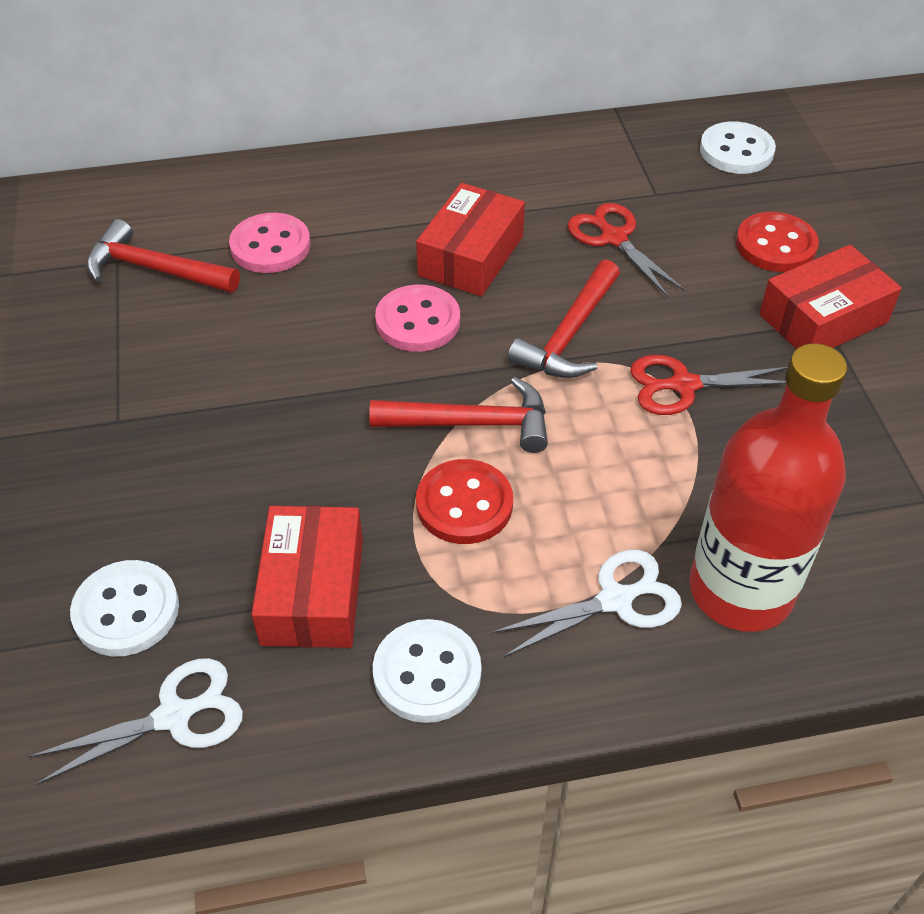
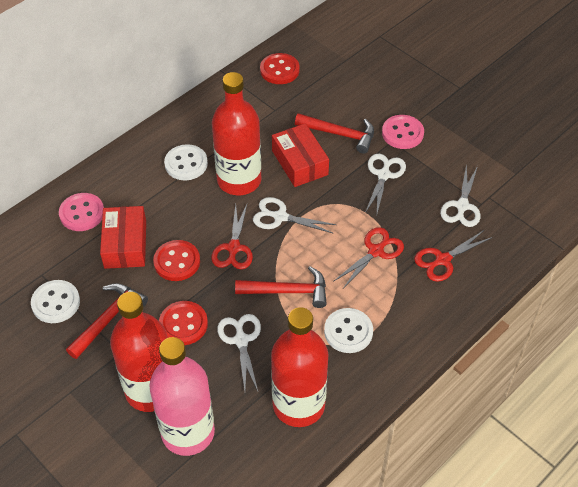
pink bottle: 0 -> 1
red bottle: 1 -> 3
red box: 3 -> 2
red button: 2 -> 3
red scissors: 2 -> 3
white scissors: 2 -> 4

